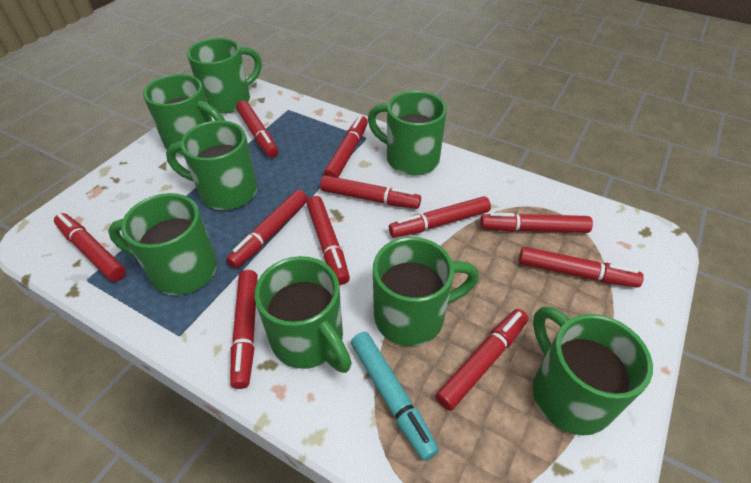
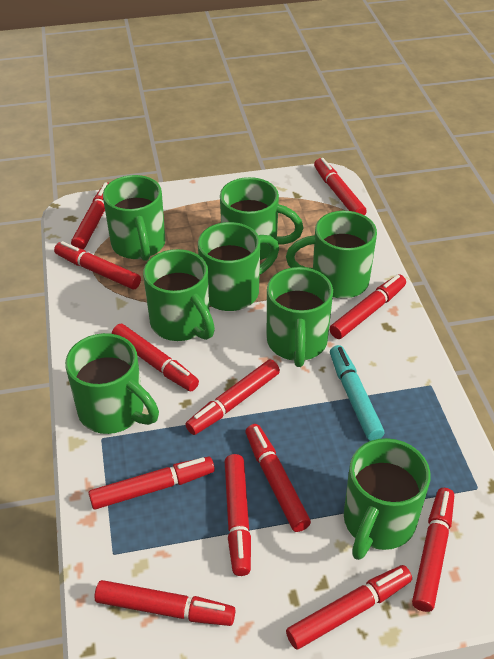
red marker: 11 -> 12

